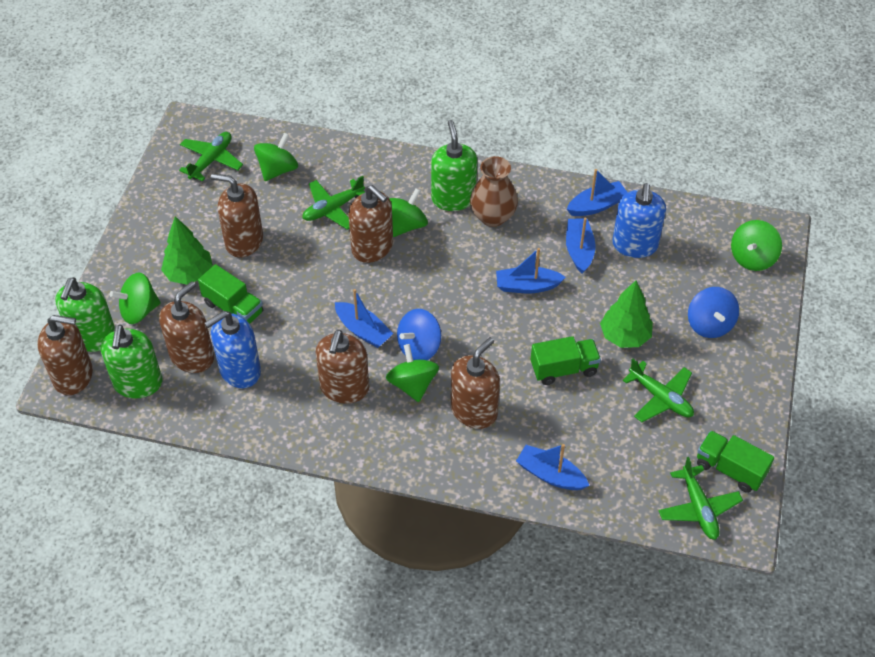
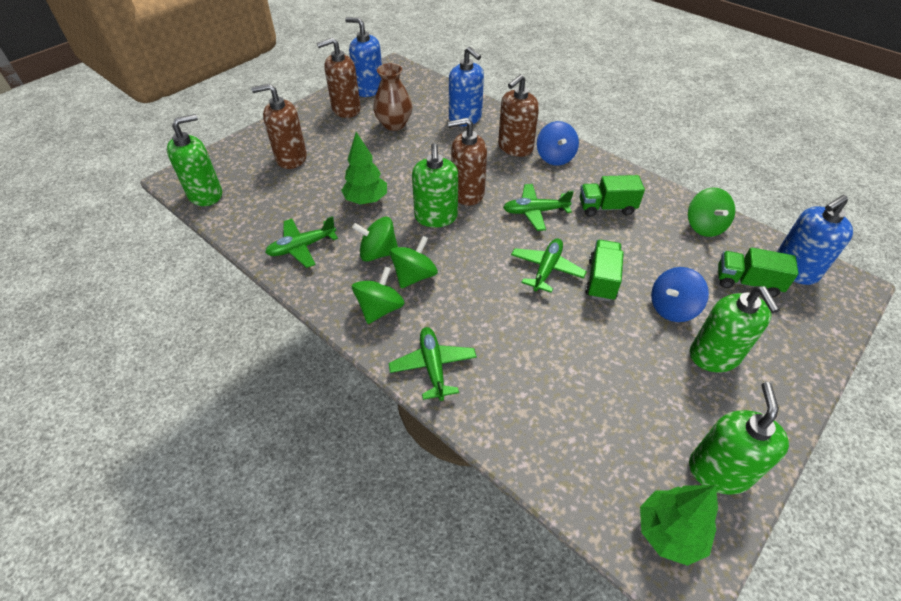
blue boat: 5 -> 0
blue soap dispenser: 2 -> 3
brown soap dispenser: 6 -> 4
green soap dispenser: 3 -> 4
green spinning top: 5 -> 4

